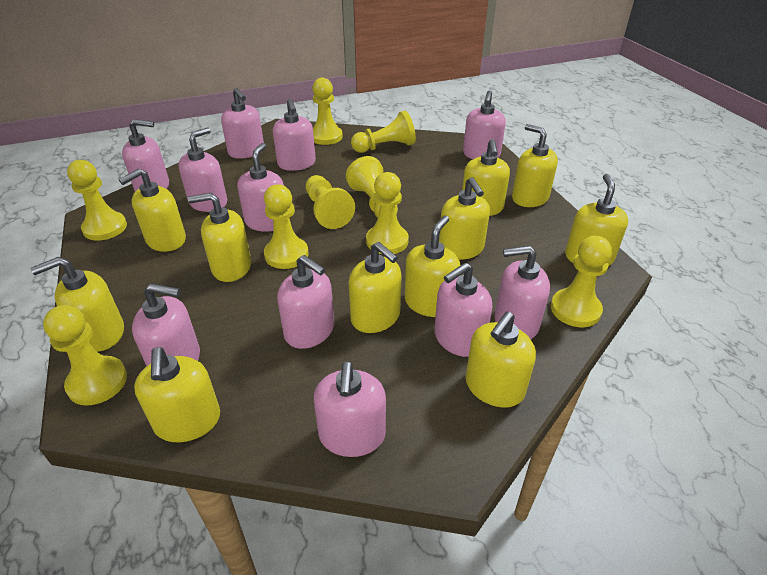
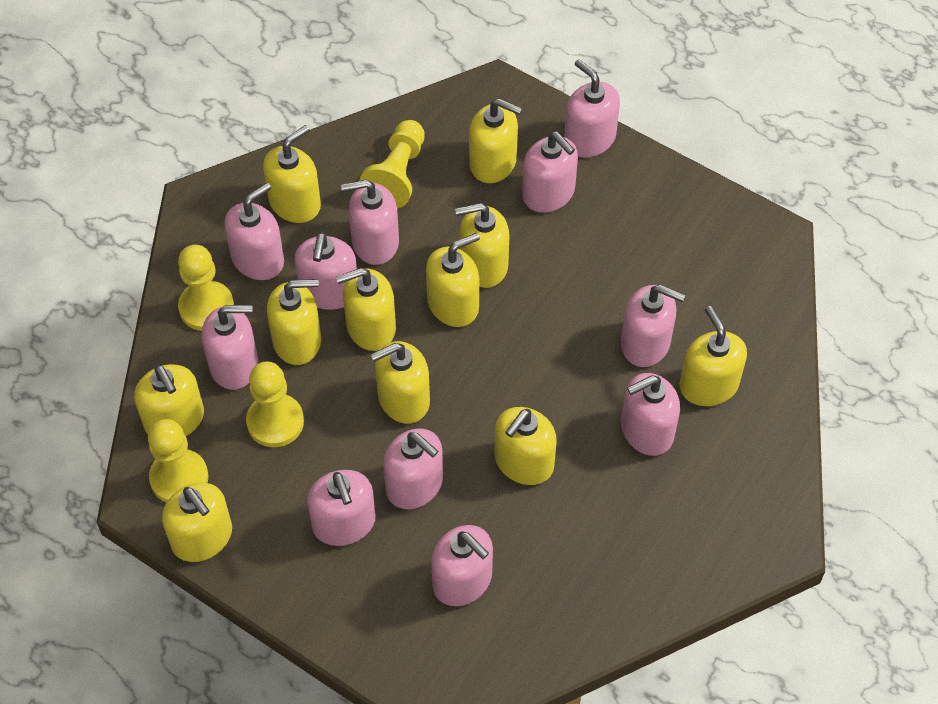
yellow pawn: 9 -> 4

